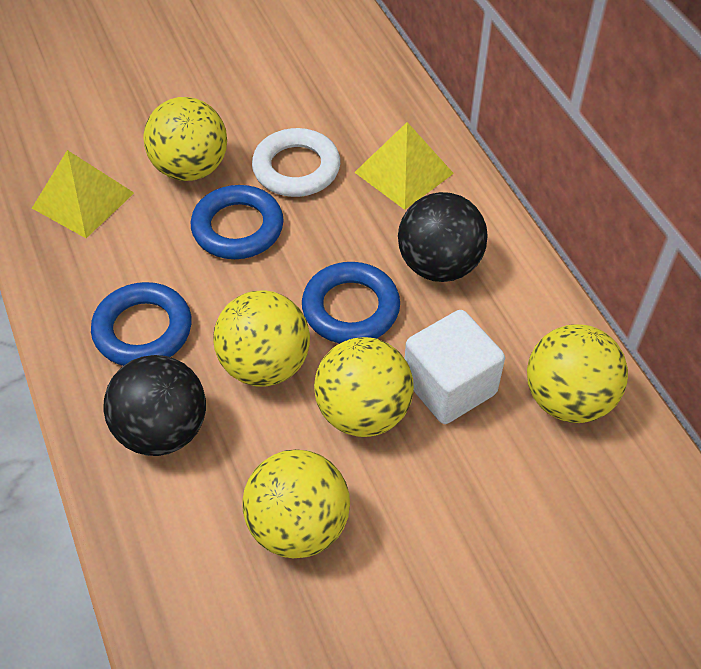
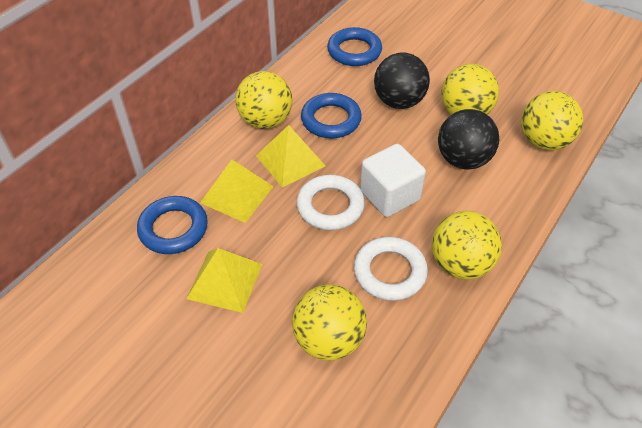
white ring: 1 -> 2
yellow pyramid: 2 -> 3

